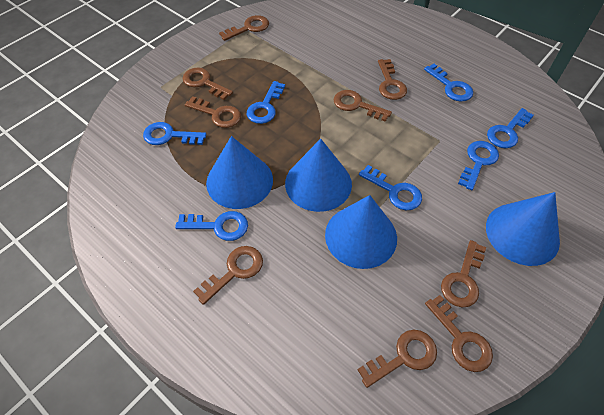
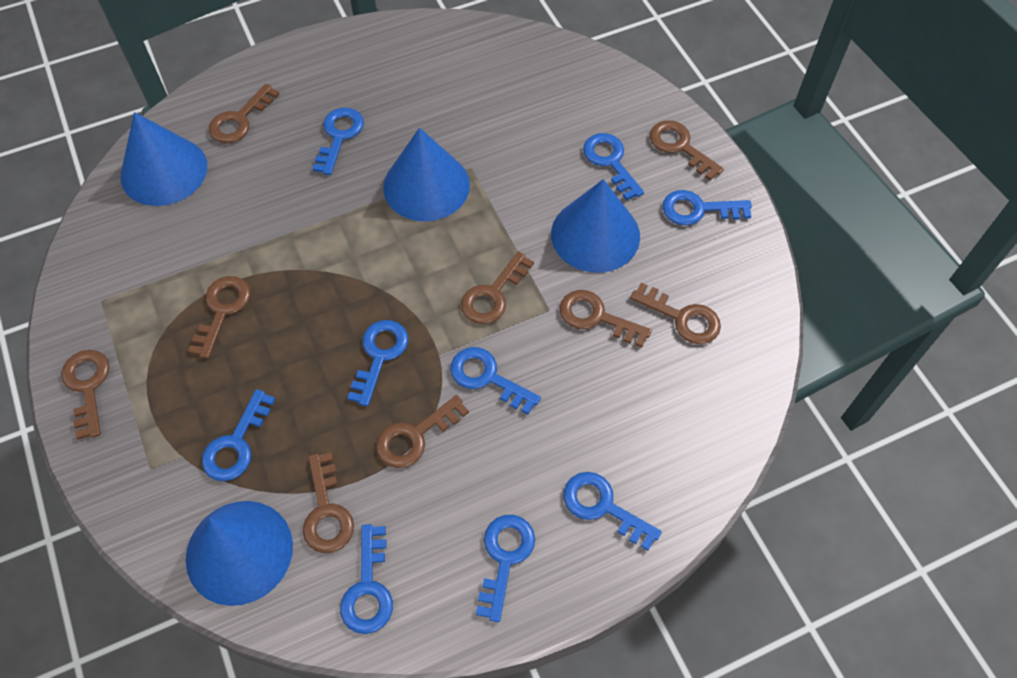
blue key: 7 -> 9

